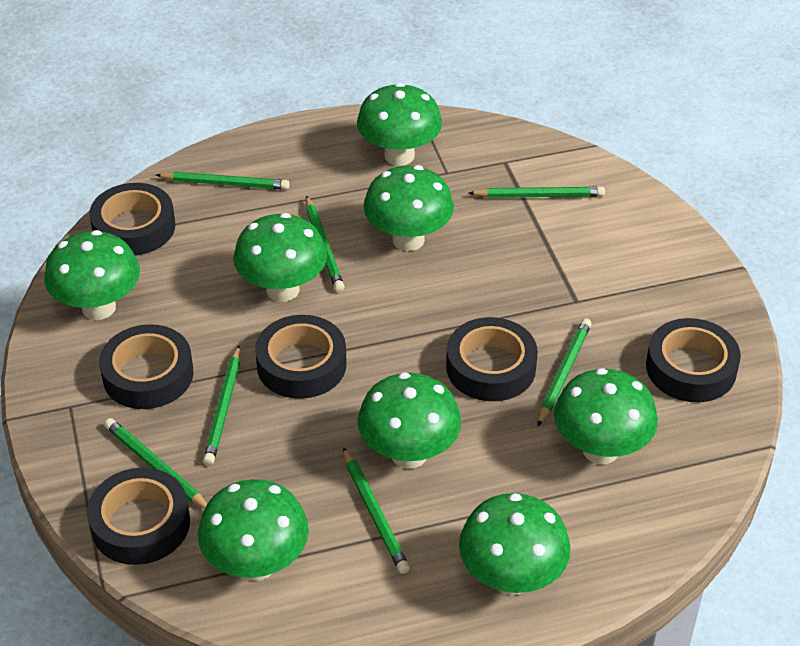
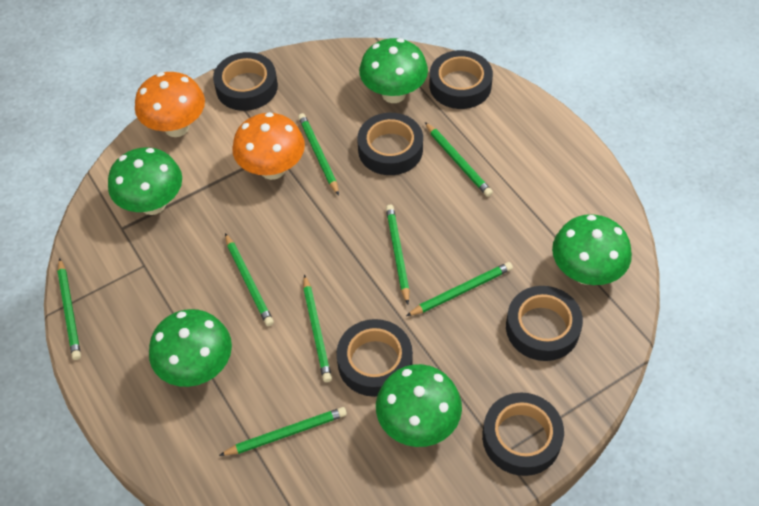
green mushroom: 8 -> 5
green pencil: 7 -> 8
orange mushroom: 0 -> 2

